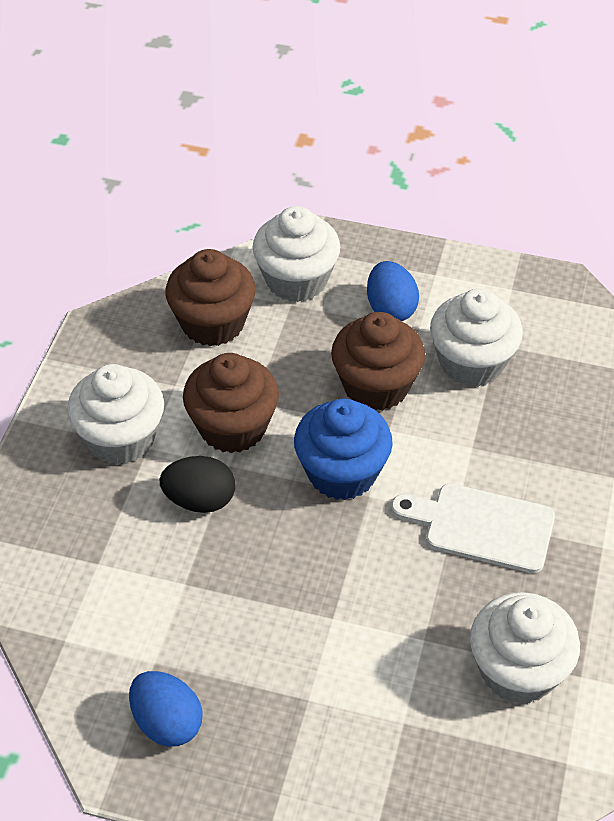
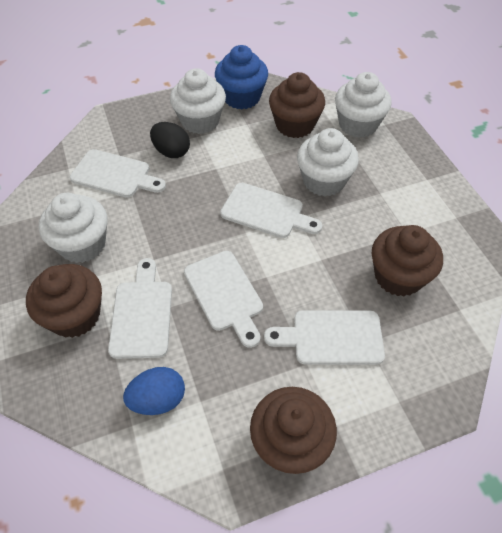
blue egg: 2 -> 1
brown cupcake: 3 -> 4
white cutting board: 1 -> 5

